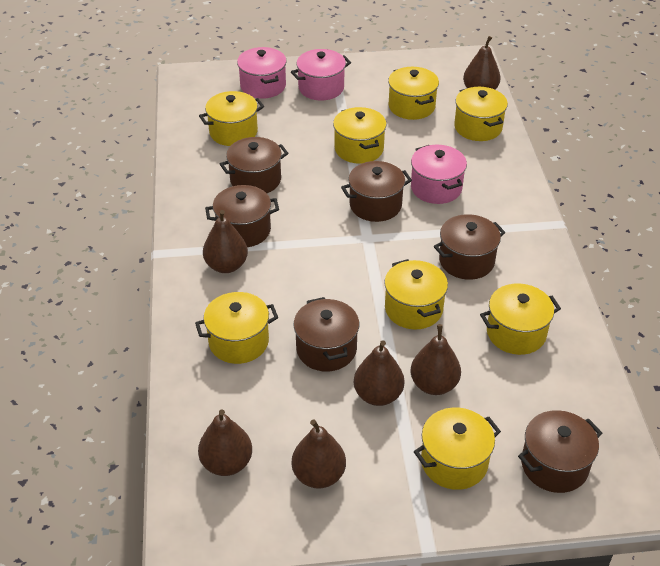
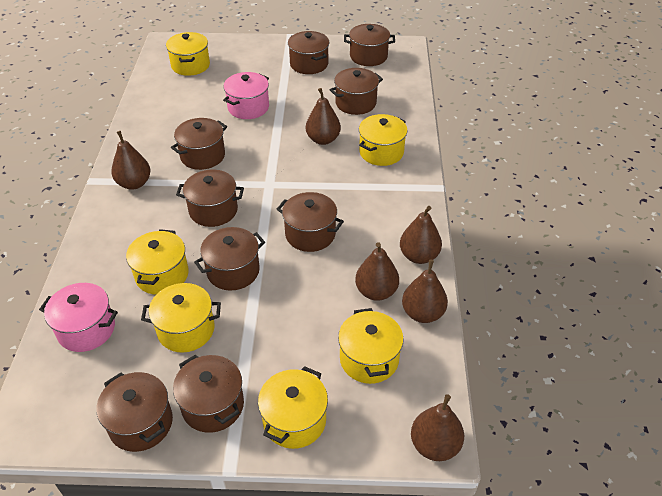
brown pot: 6 -> 9
pink pot: 3 -> 2
yellow pot: 8 -> 6

